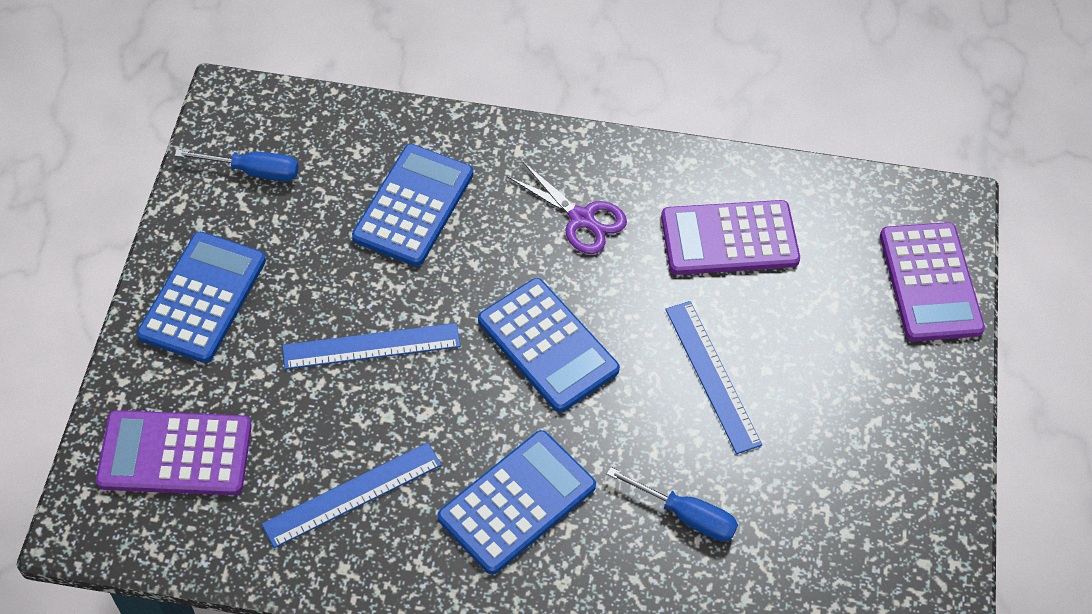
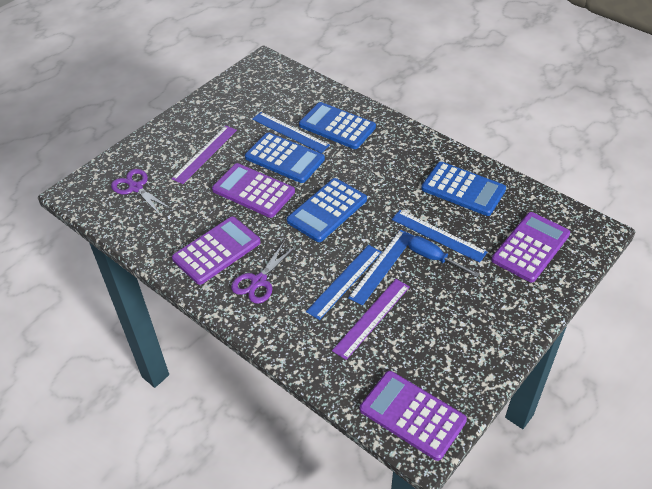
blue ruler: 3 -> 4
blue screwdriver: 2 -> 1
purple calculator: 3 -> 4
purple ruler: 0 -> 2
purple scissors: 1 -> 2

